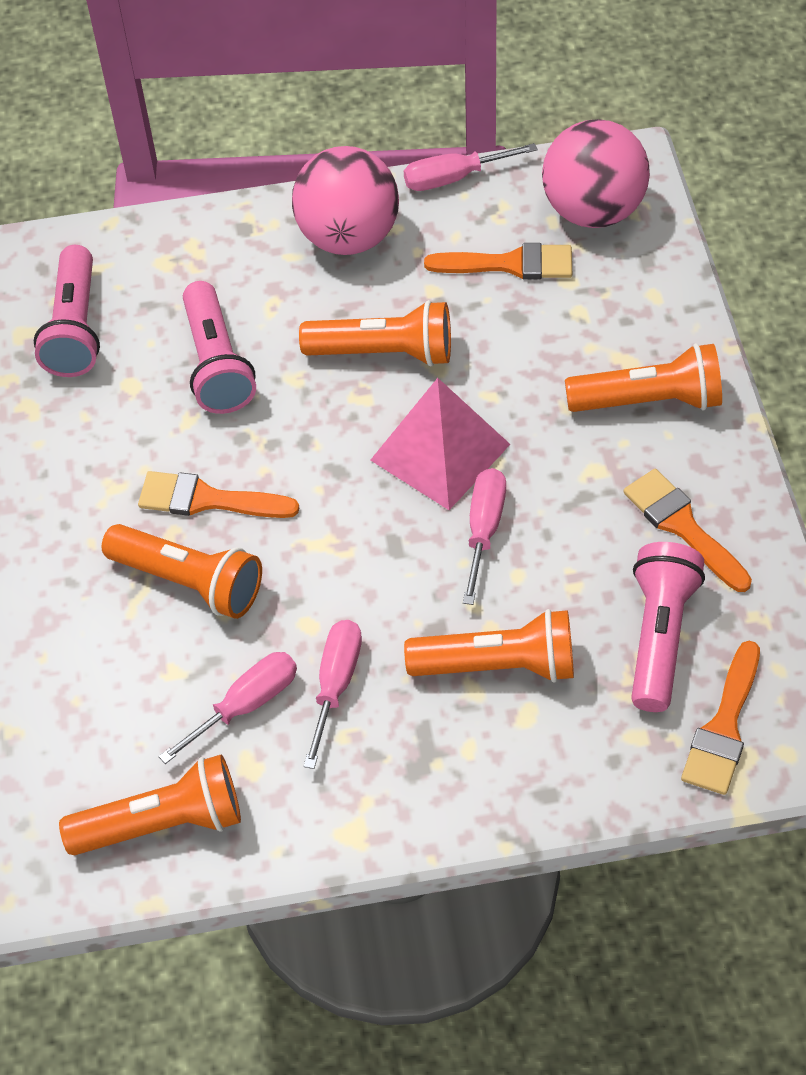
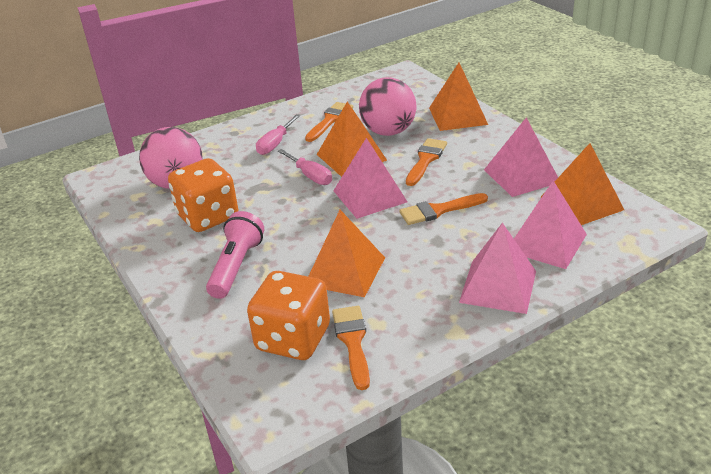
orange dice: 0 -> 2
orange flashlight: 5 -> 0
orange pyramid: 0 -> 4
pink flashlight: 3 -> 1
pink pyramid: 1 -> 4
pink screwdriver: 4 -> 2

